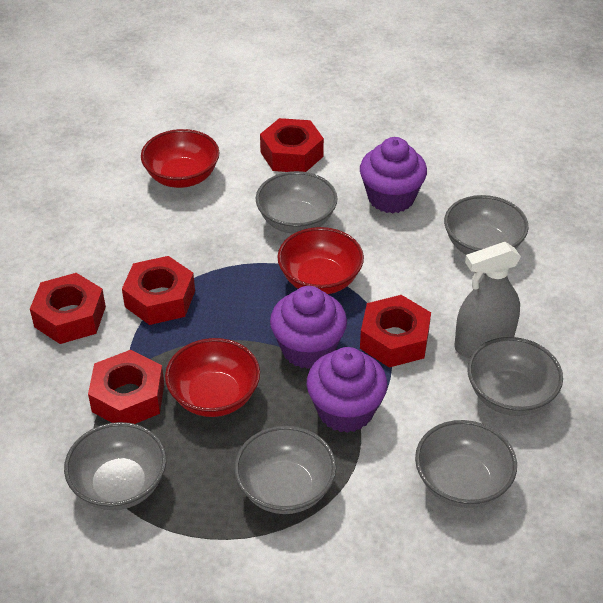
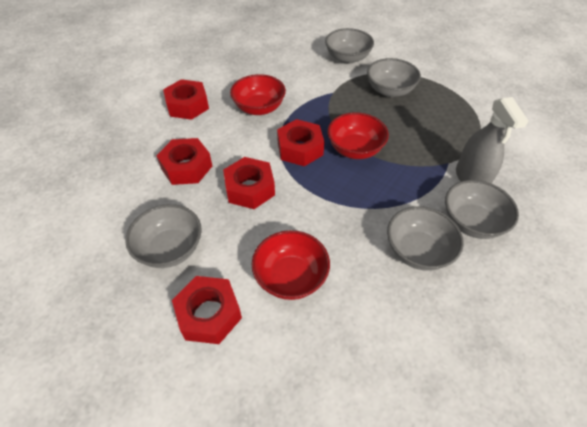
grey bowl: 6 -> 5
purple cupcake: 3 -> 0

